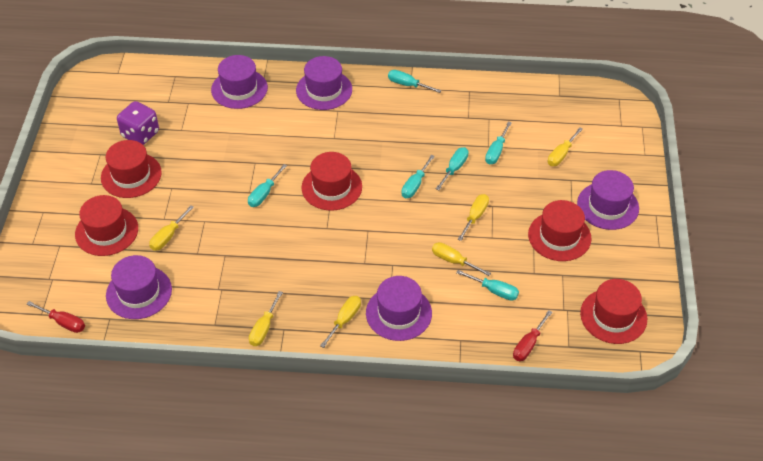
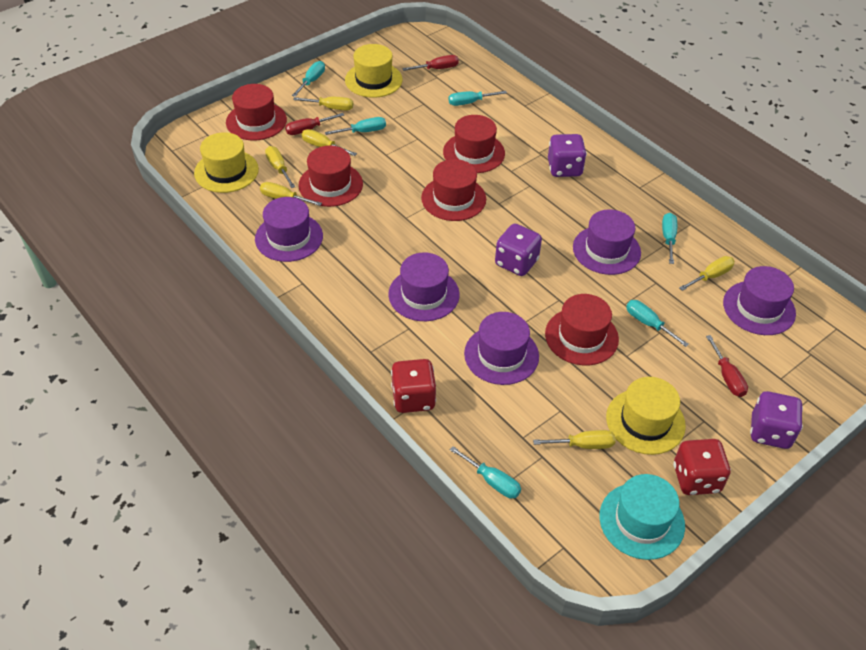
purple dice: 1 -> 3
red dice: 0 -> 2
red screwdriver: 2 -> 3
turquoise hat: 0 -> 1
yellow hat: 0 -> 3

